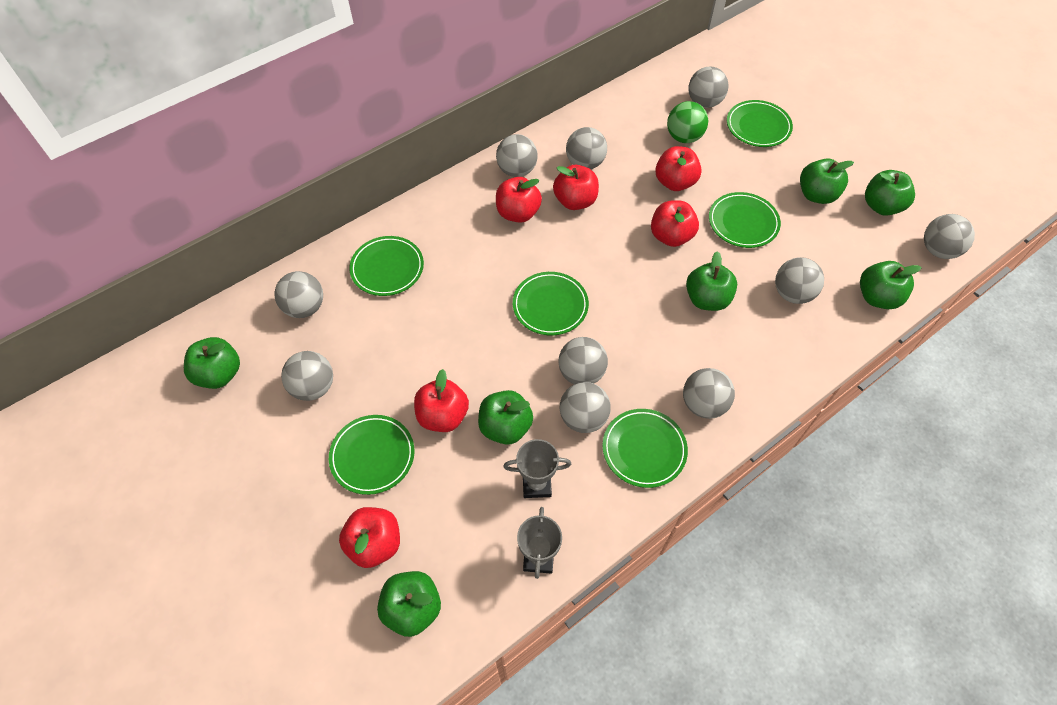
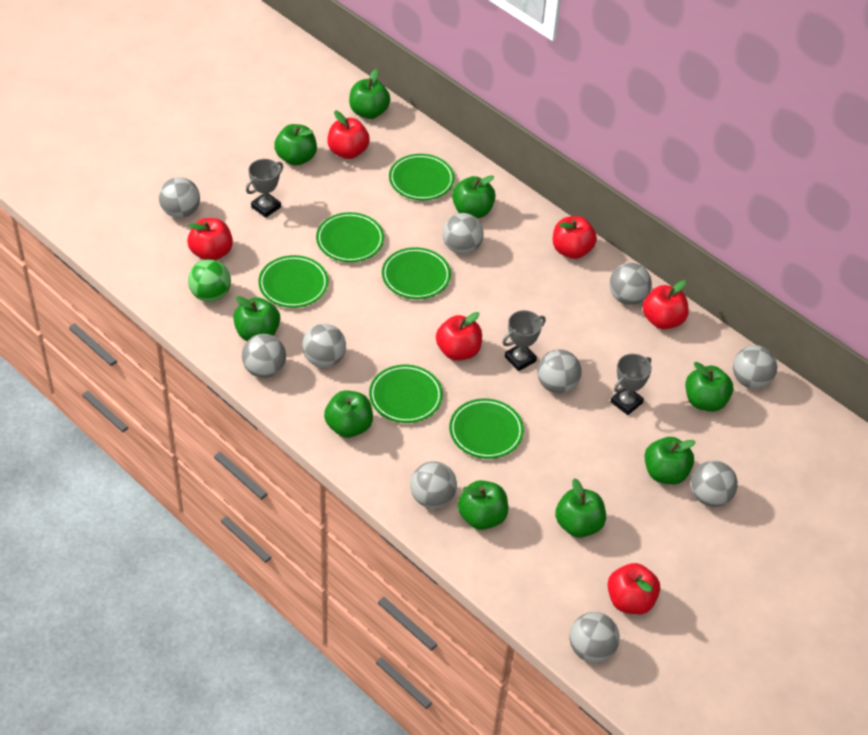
green apple: 7 -> 9
grey trophy: 2 -> 3

